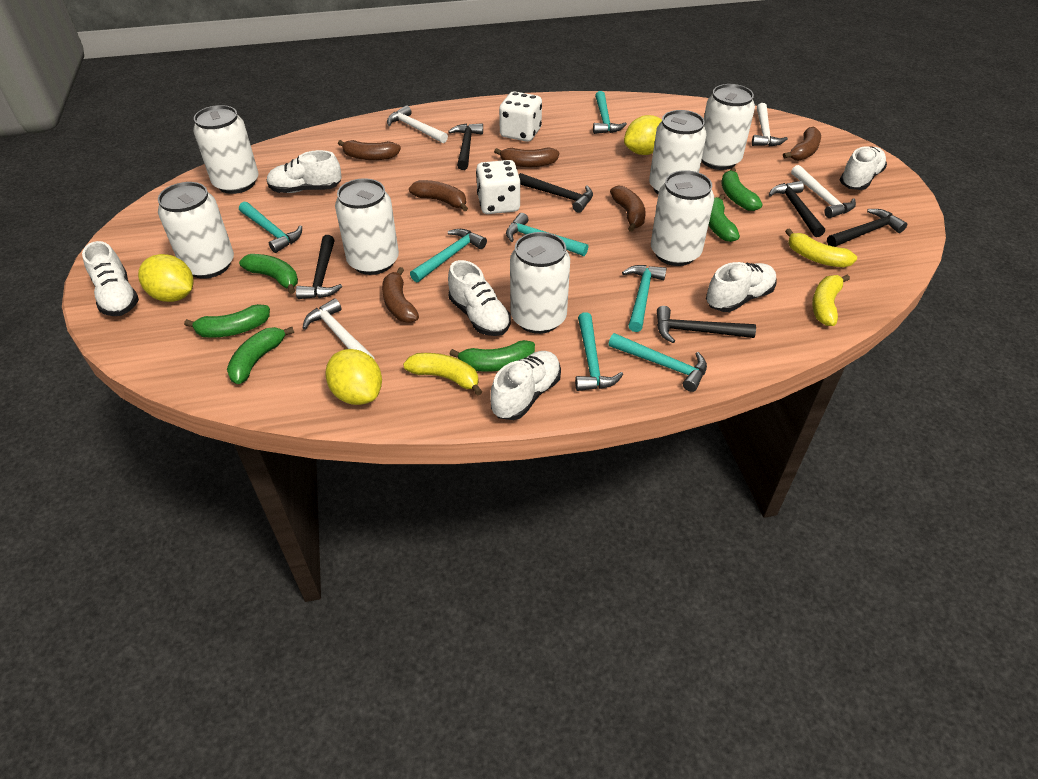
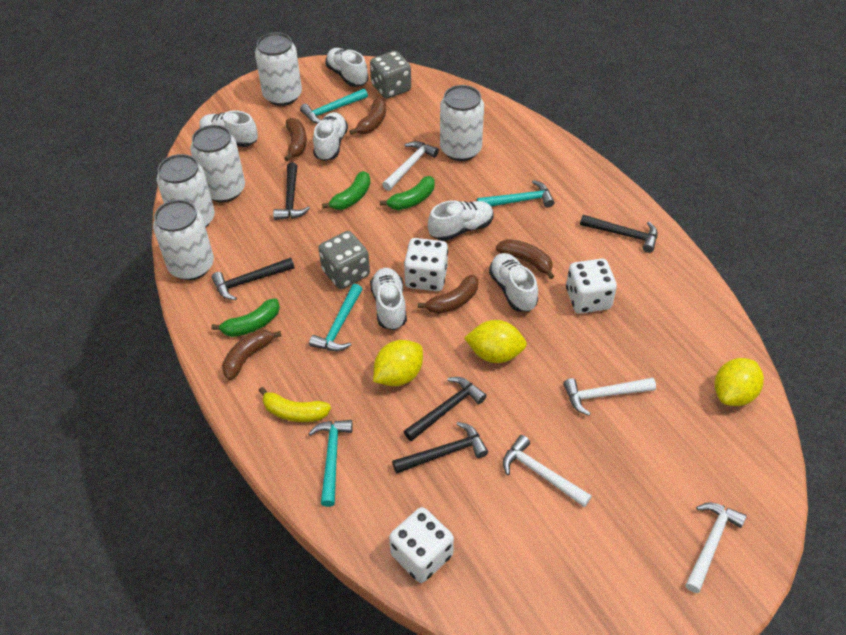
black hammer: 6 -> 5
brown banana: 6 -> 5
green banana: 6 -> 3
grey dice: 0 -> 2
turquoise hammer: 7 -> 4
white can: 7 -> 5
white dice: 2 -> 3
yellow banana: 3 -> 1

